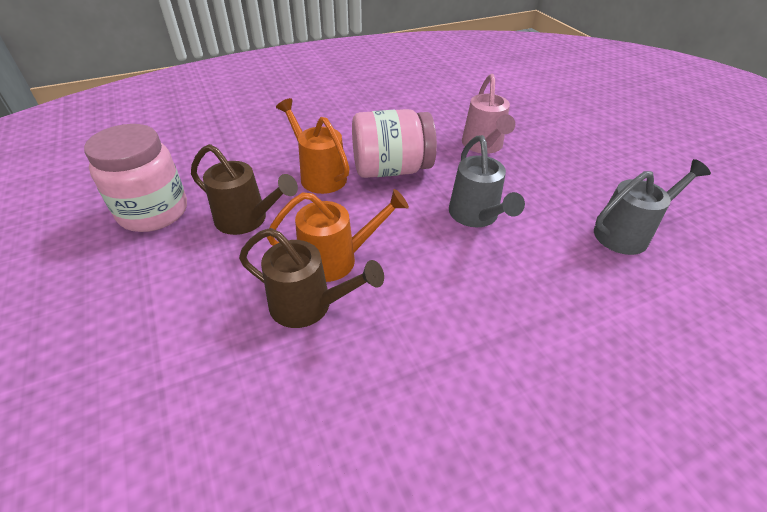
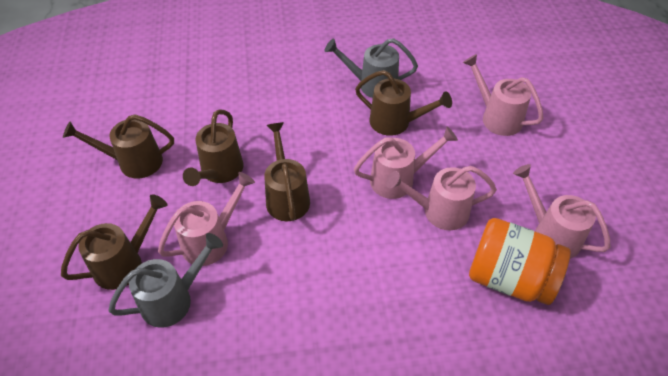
brown watering can: 2 -> 5
orange jar: 0 -> 1
orange watering can: 2 -> 0
pink jar: 2 -> 0
pink watering can: 1 -> 5

